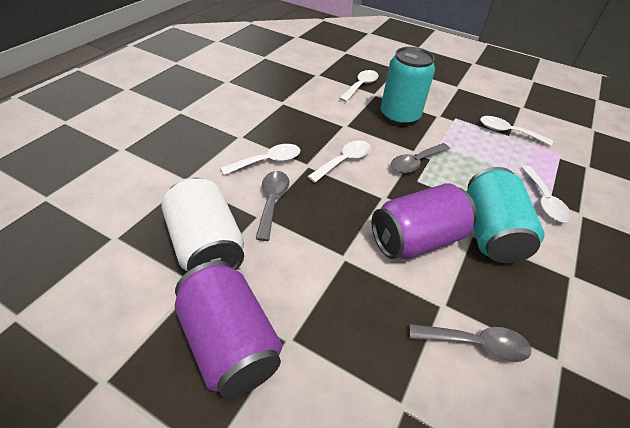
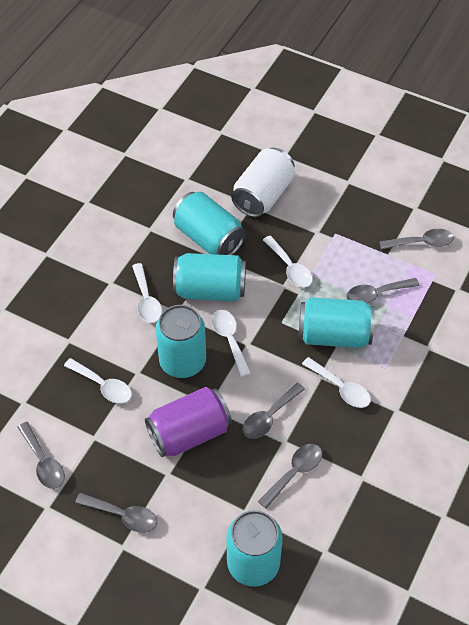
grey spoon: 3 -> 6
purple can: 2 -> 1
turquoise can: 2 -> 5

